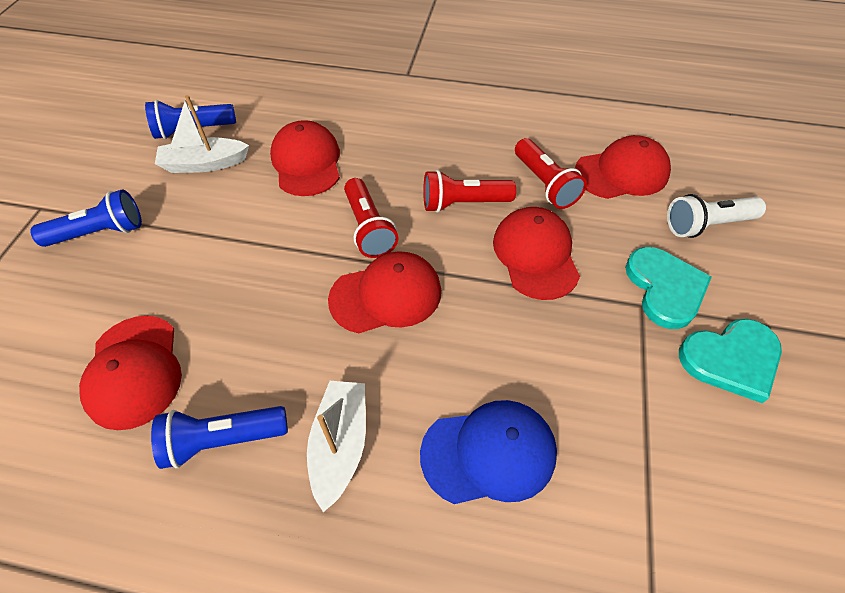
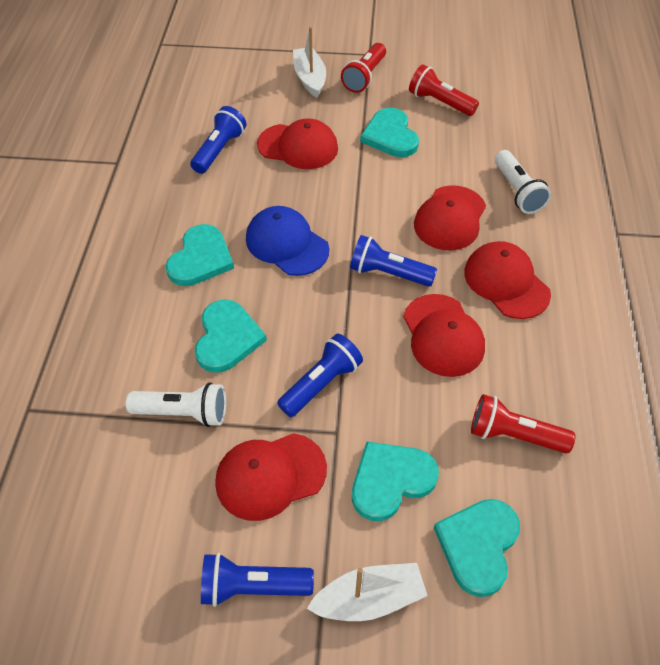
blue flashlight: 3 -> 4
turquoise heart: 2 -> 5
white flashlight: 1 -> 2

